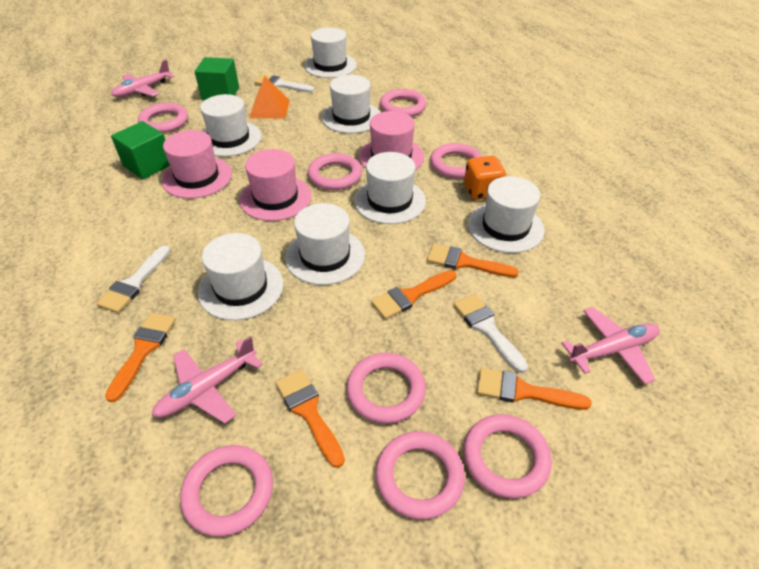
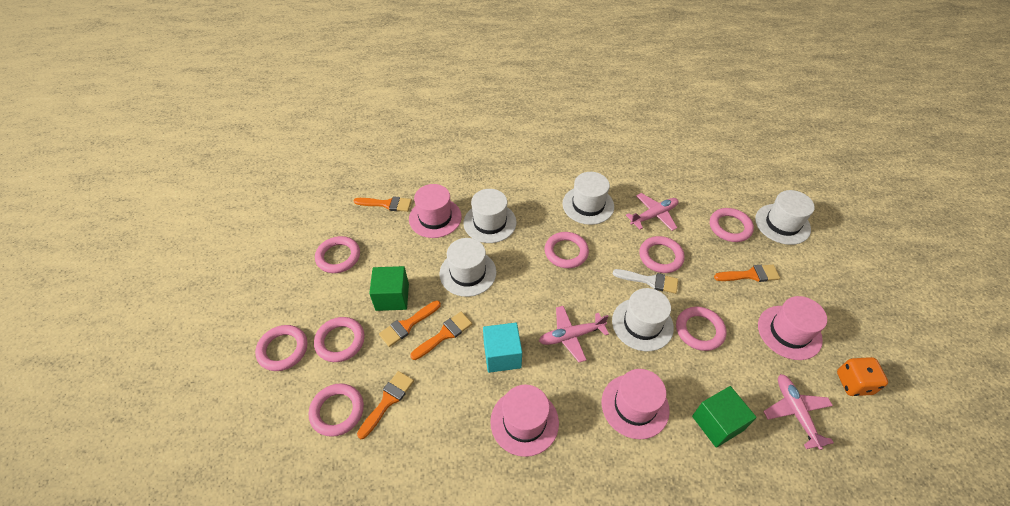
orange pyramid: 1 -> 0
pink hat: 3 -> 4
turquoise cube: 0 -> 1
white brush: 3 -> 1
white hat: 7 -> 5

